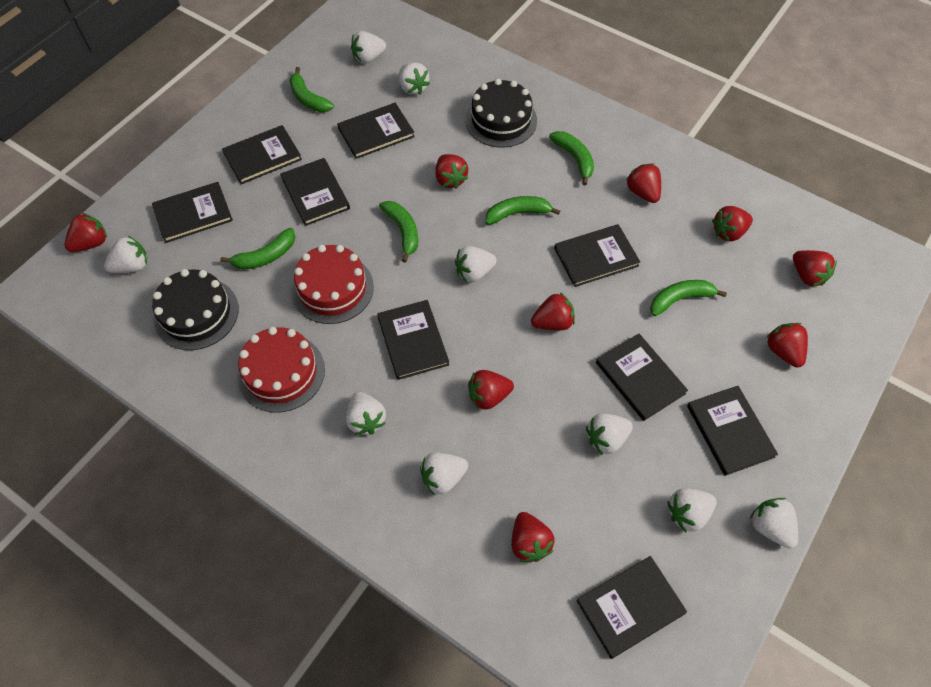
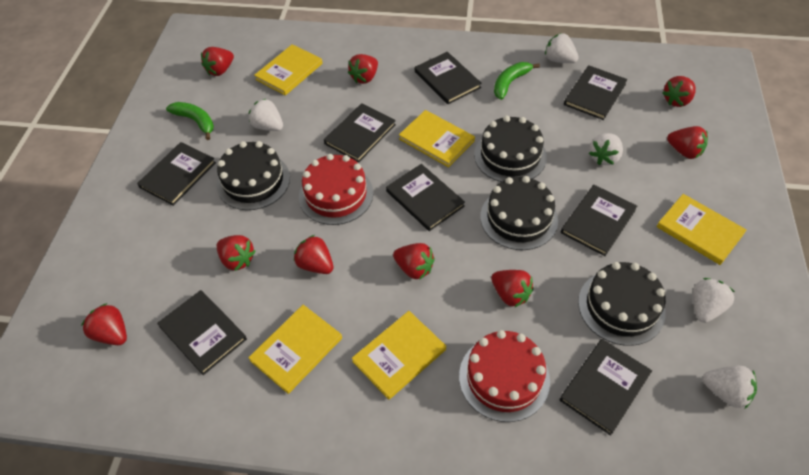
black book: 9 -> 8
black cake: 2 -> 4
green banana: 6 -> 2
white strawberry: 9 -> 5
yellow book: 0 -> 5

